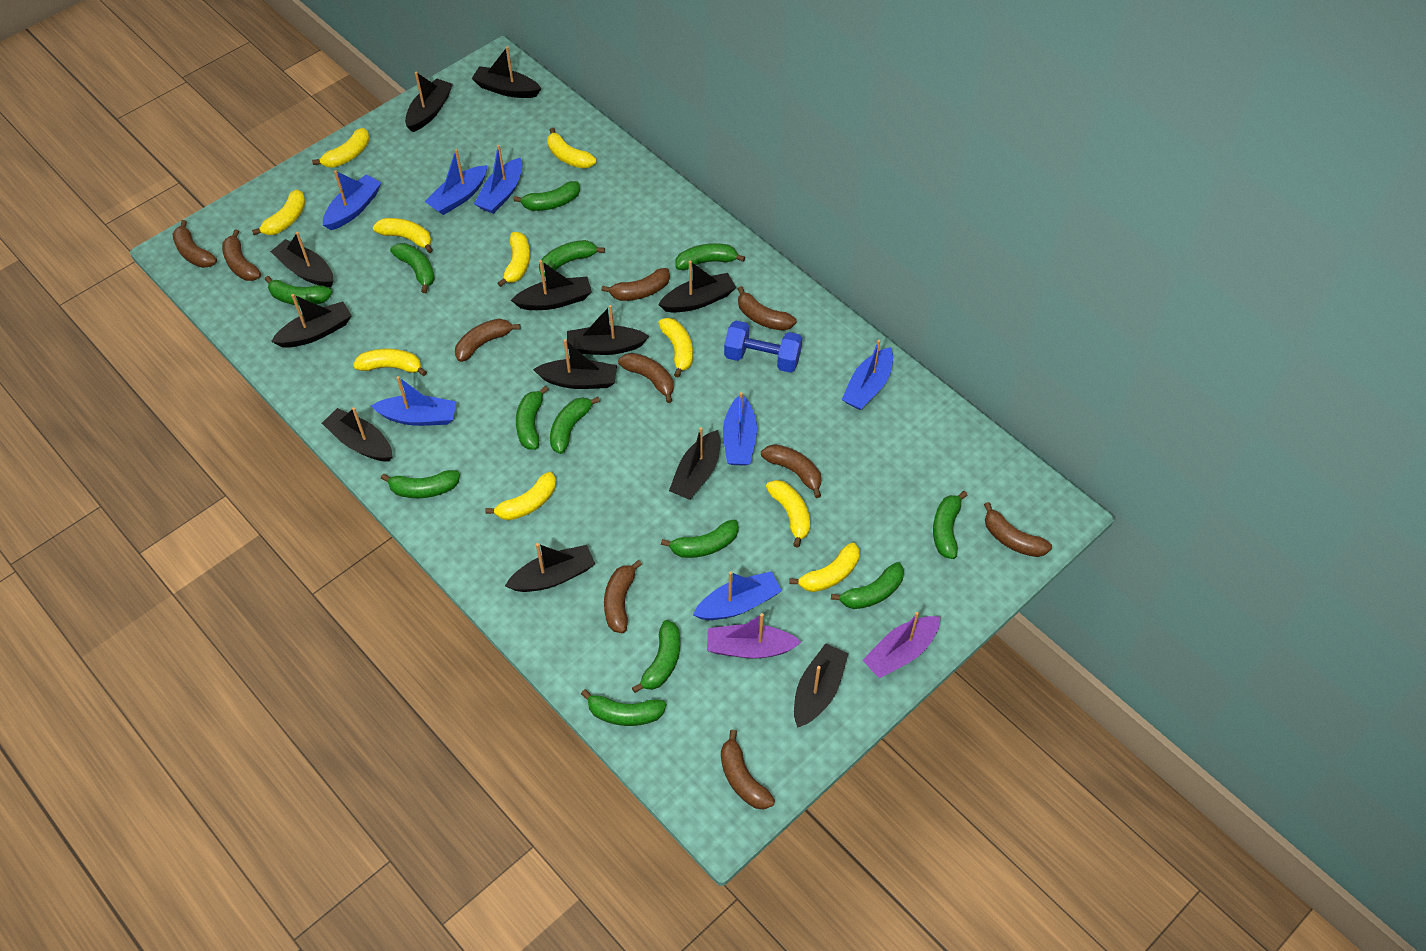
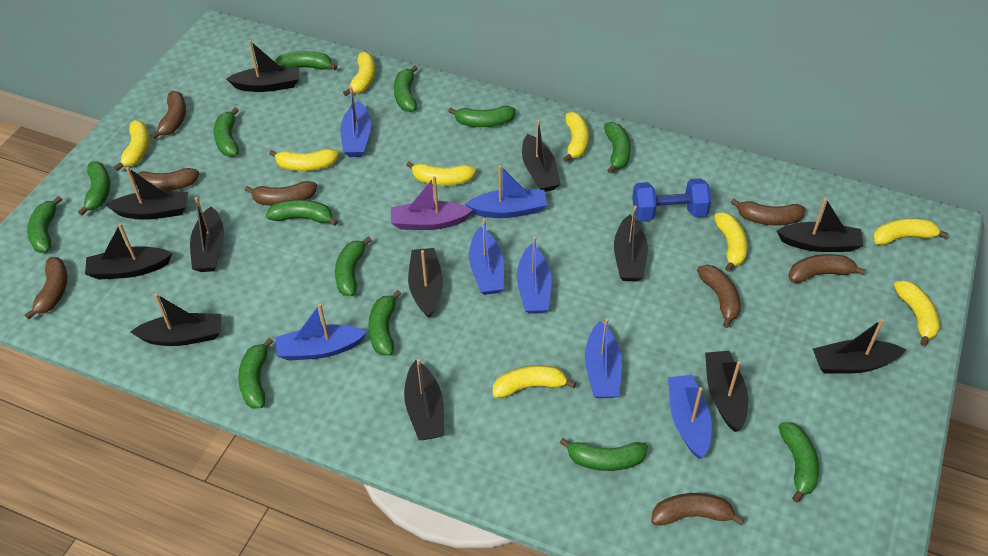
brown banana: 10 -> 8
purple boat: 2 -> 1
yellow banana: 10 -> 9

